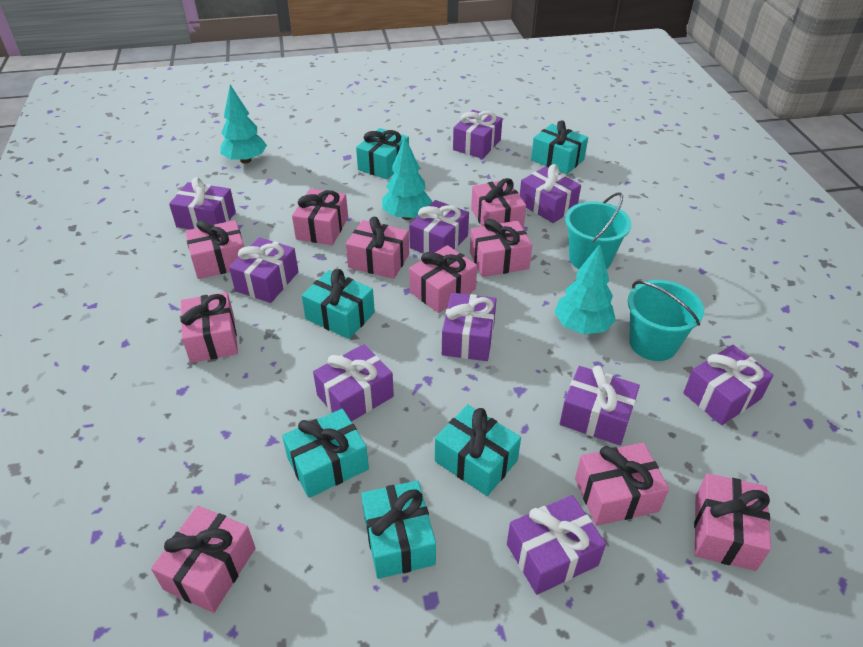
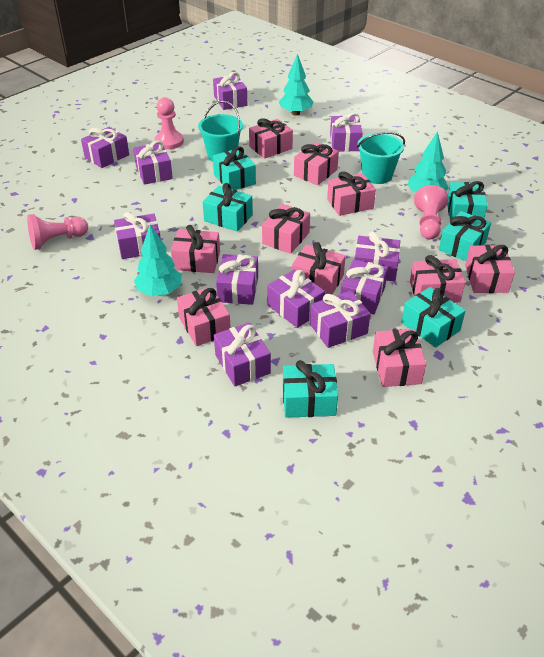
pink pawn: 0 -> 3
purple gift: 10 -> 11

